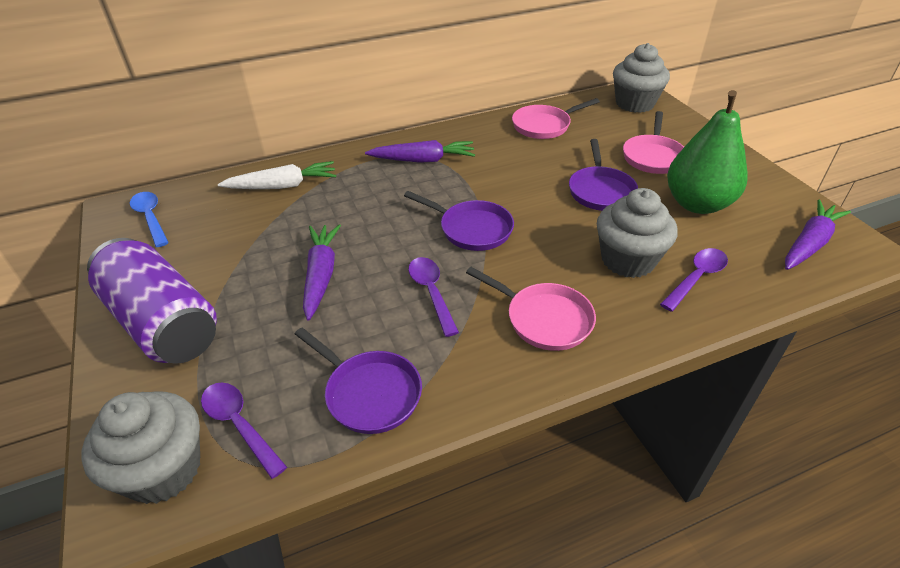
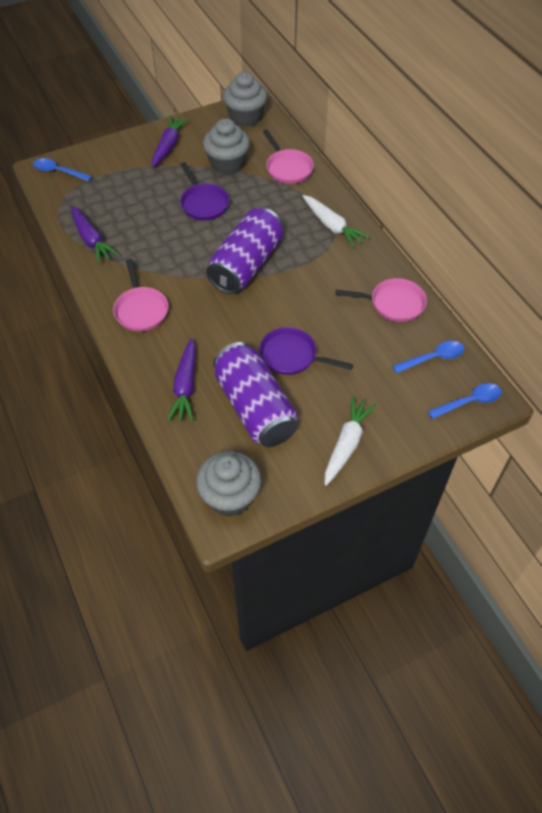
blue spoon: 1 -> 3
green pear: 1 -> 0
purple can: 1 -> 2
purple pan: 3 -> 2
purple spoon: 3 -> 0
white carrot: 1 -> 2

